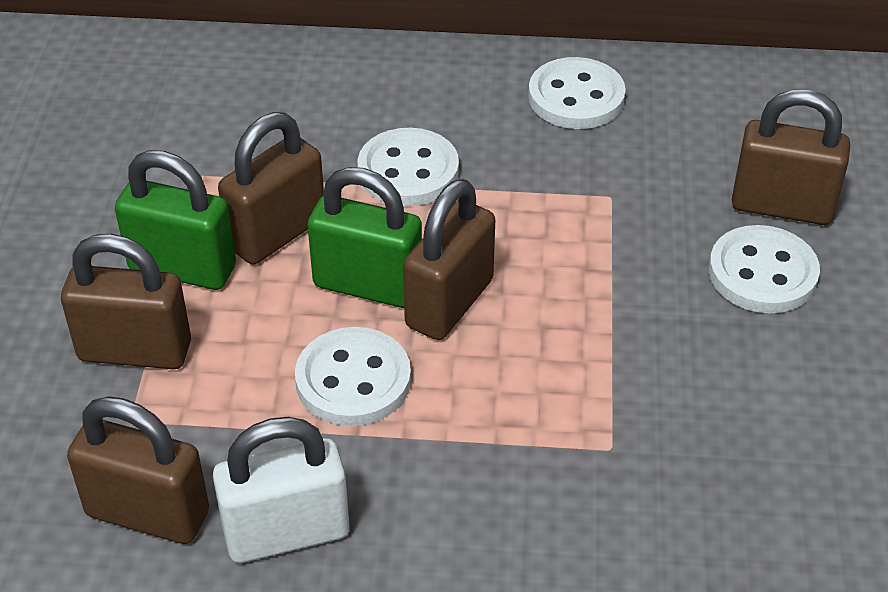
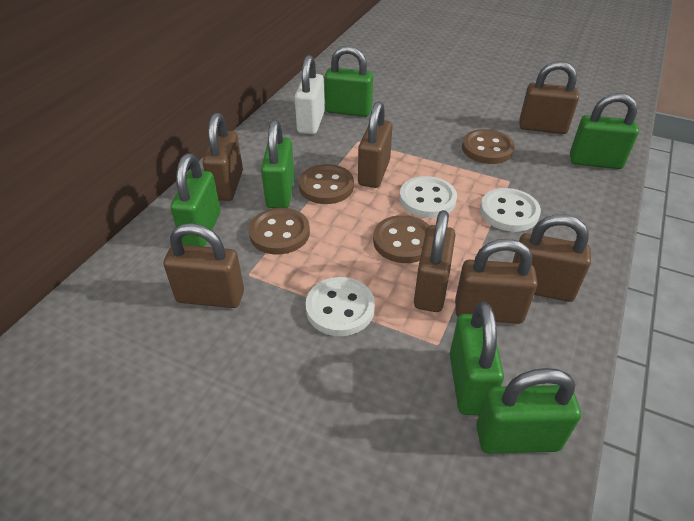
brown button: 0 -> 4
brown padlock: 5 -> 7
green padlock: 2 -> 6
white button: 4 -> 3

